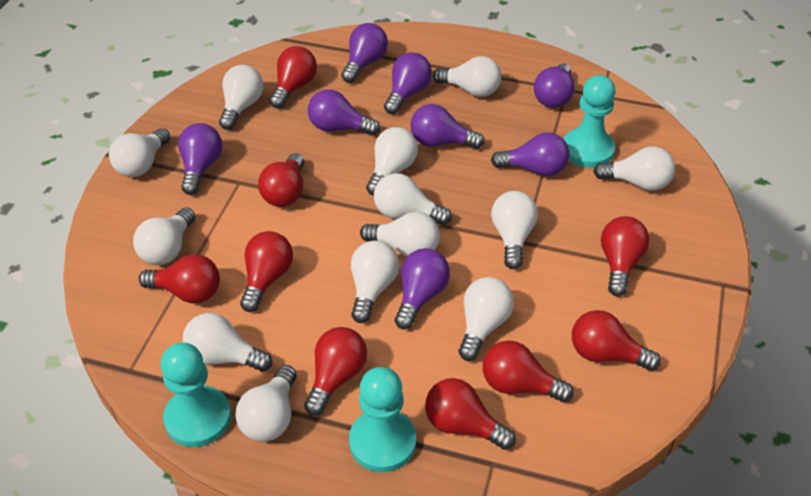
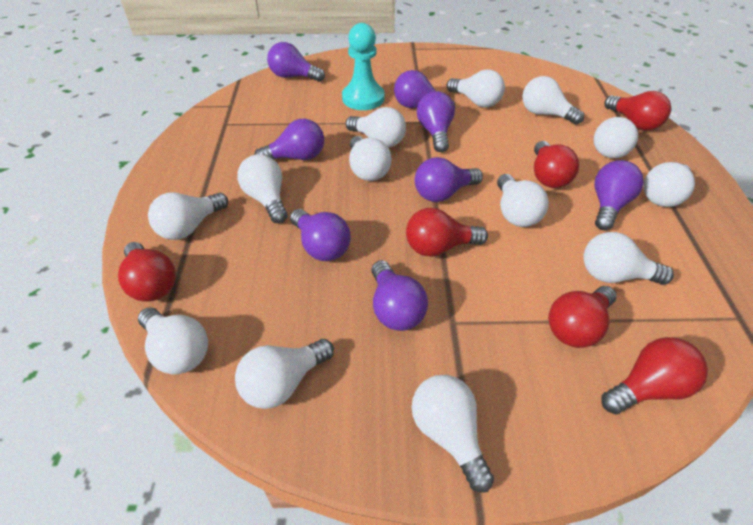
red light bulb: 9 -> 6
turquoise pawn: 3 -> 1

